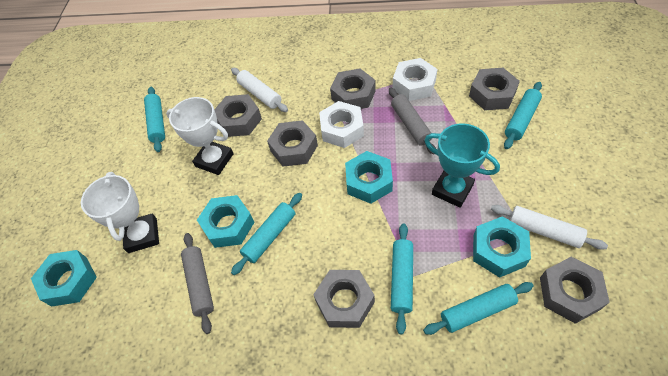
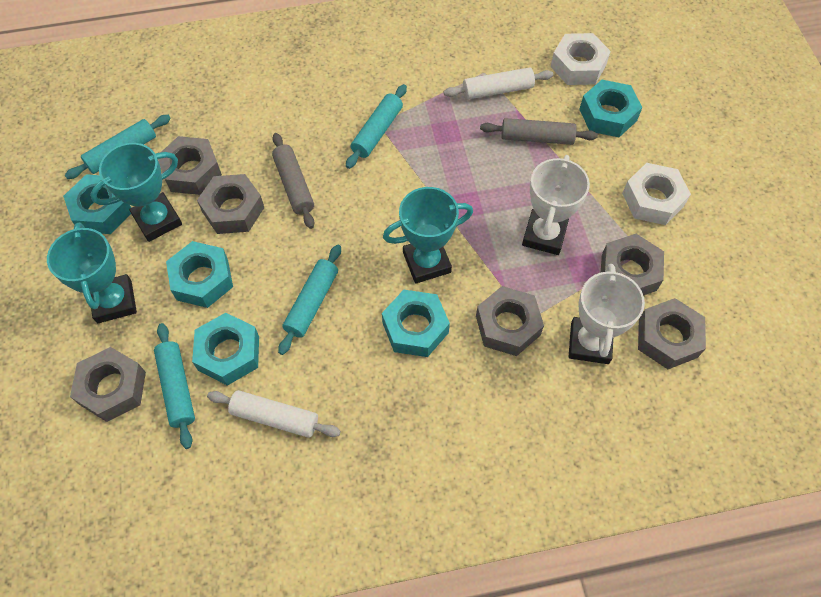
turquoise nut: 4 -> 5
turquoise rolling pin: 5 -> 4
turquoise trophy: 1 -> 3

